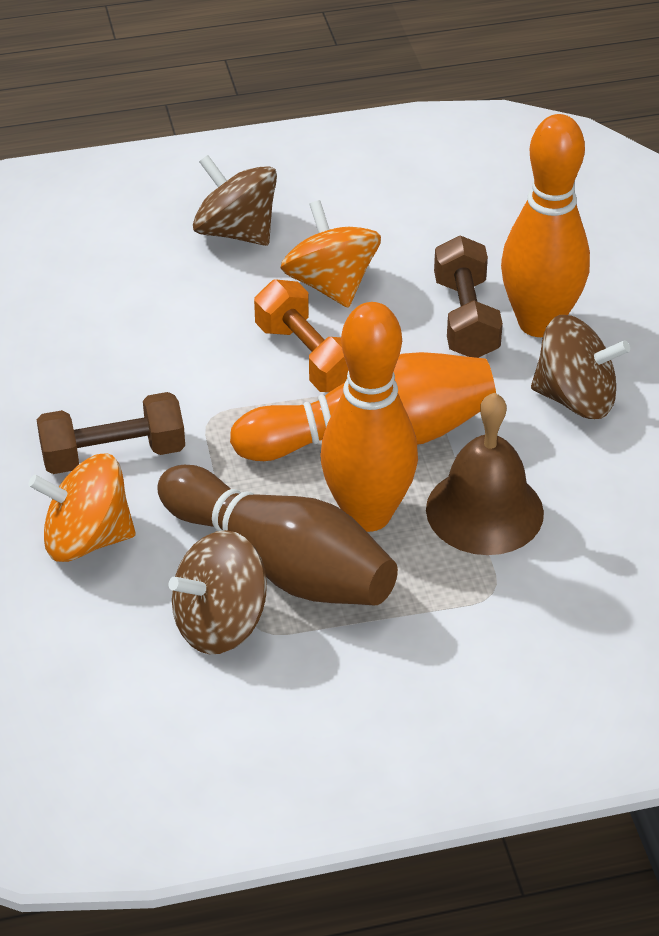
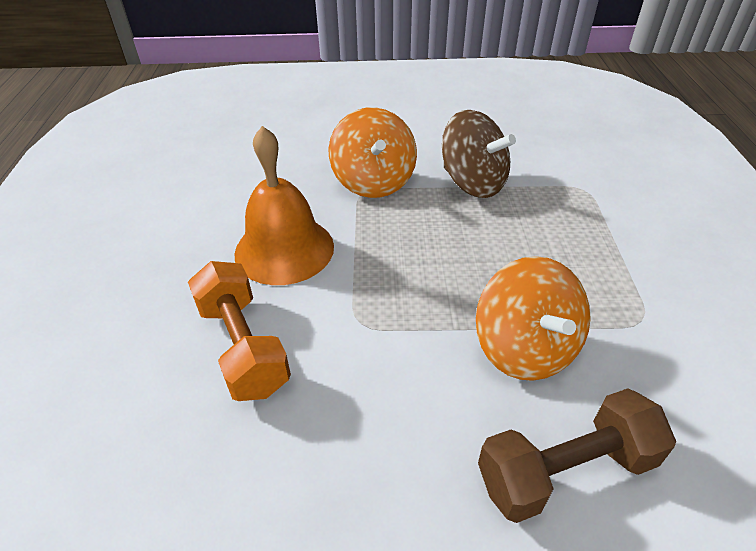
brown bell: 1 -> 0
brown bowling pin: 1 -> 0
brown dumbbell: 2 -> 1
brown spinning top: 3 -> 1
orange bell: 0 -> 1
orange bowling pin: 3 -> 0

